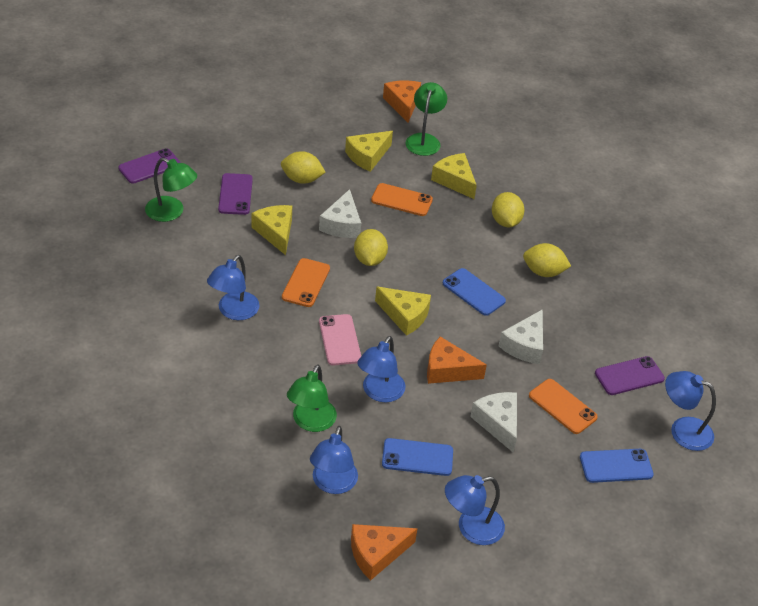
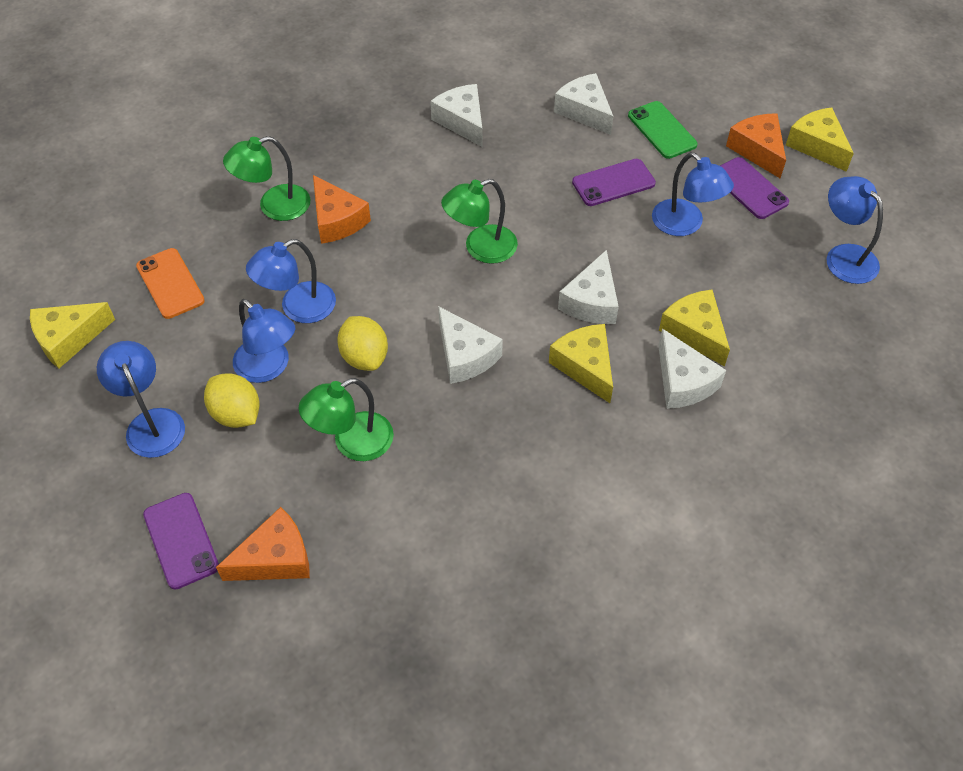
blue phone: 3 -> 0
green phone: 0 -> 1
orange phone: 3 -> 1
pink phone: 1 -> 0
white cheese: 3 -> 5
yellow lemon: 4 -> 2

